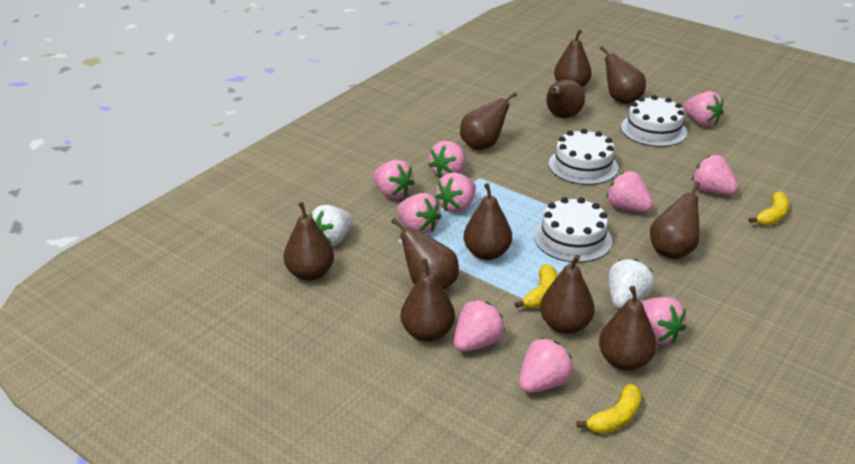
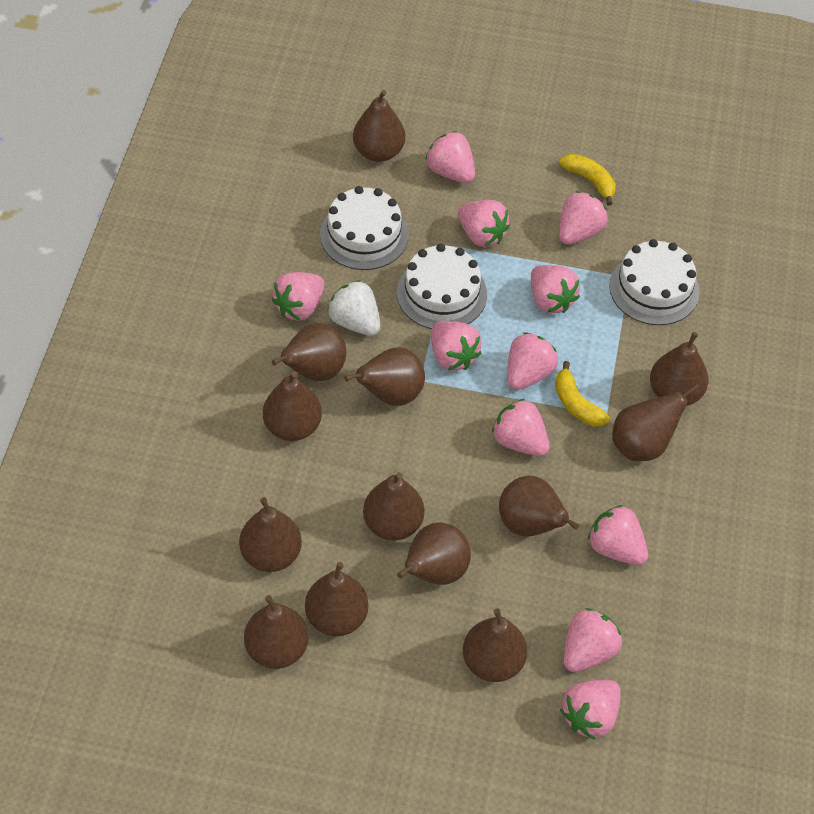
brown pear: 11 -> 13
pink strawberry: 10 -> 11
white strawberry: 2 -> 1
yellow banana: 3 -> 2

